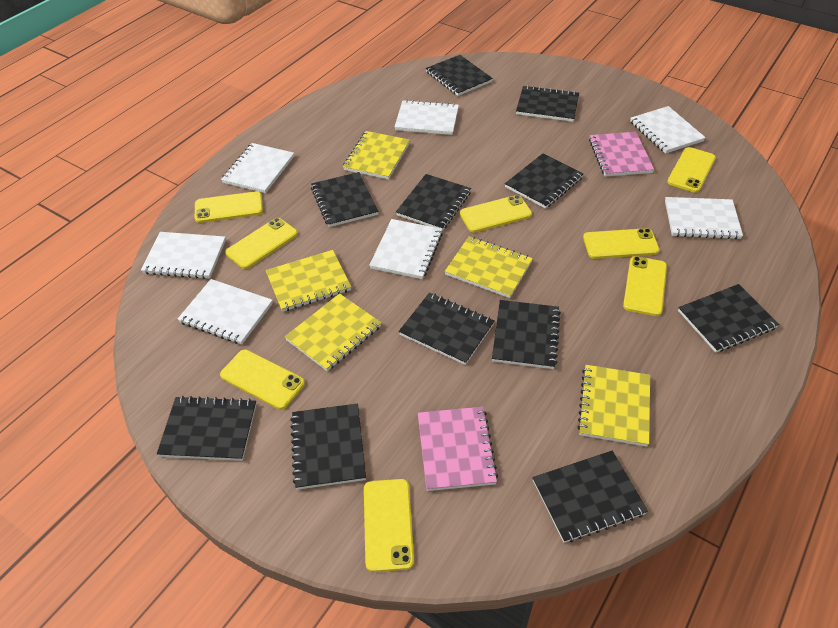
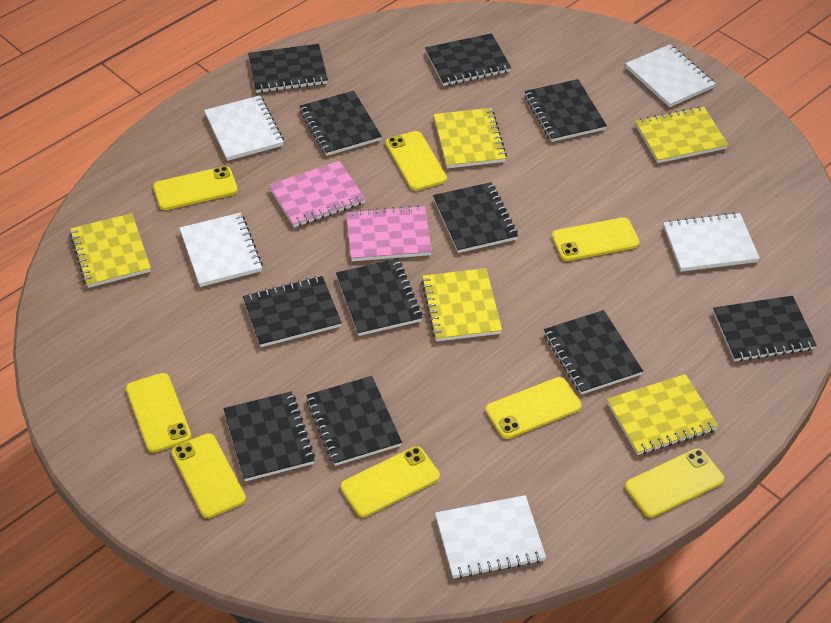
white notebook: 7 -> 5

